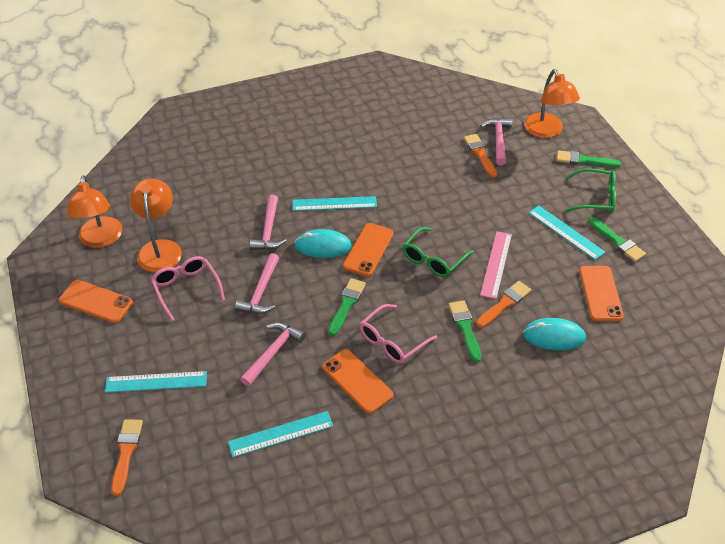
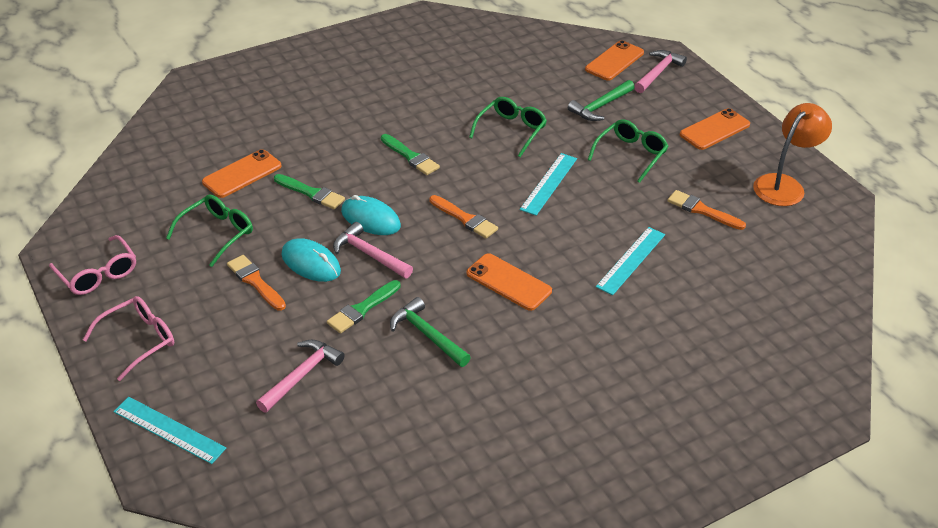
green brush: 4 -> 3
green glasses: 2 -> 3
green hammer: 0 -> 2
orange lamp: 3 -> 1
pink hammer: 4 -> 3
pink ruler: 1 -> 0
turquoise ruler: 4 -> 3

